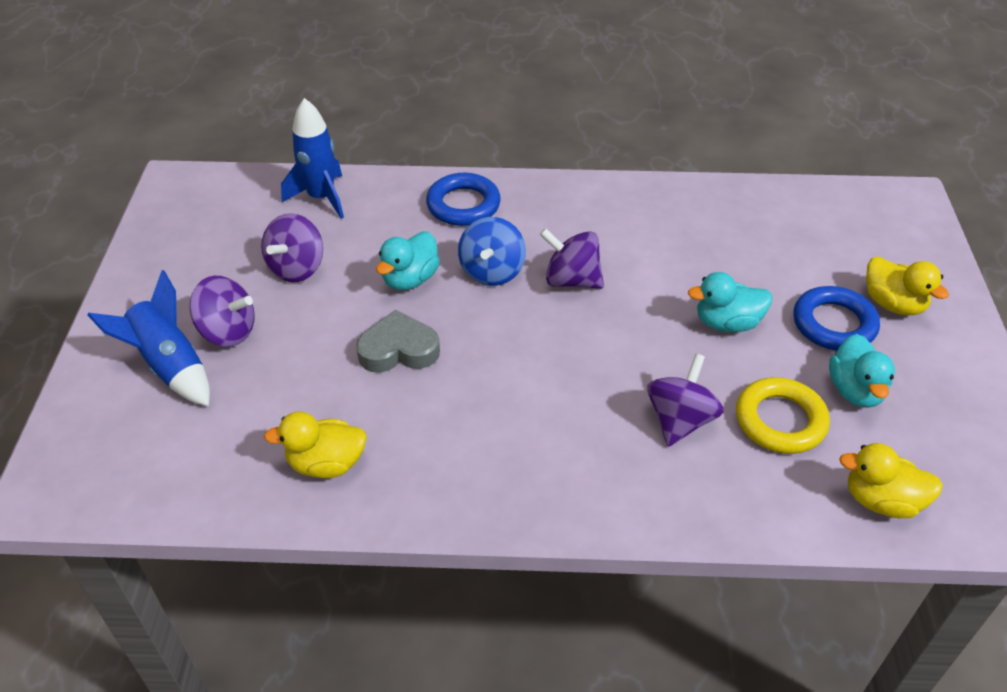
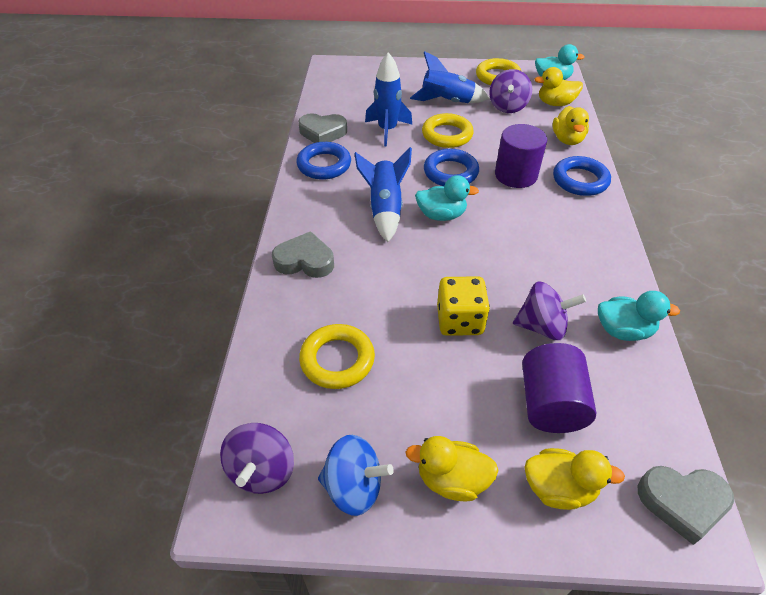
blue ring: 2 -> 3
blue rocket: 2 -> 3
grey heart: 1 -> 3
purple cylinder: 0 -> 2
purple spinning top: 4 -> 3
yellow dice: 0 -> 1
yellow duck: 3 -> 4
yellow ring: 1 -> 3

